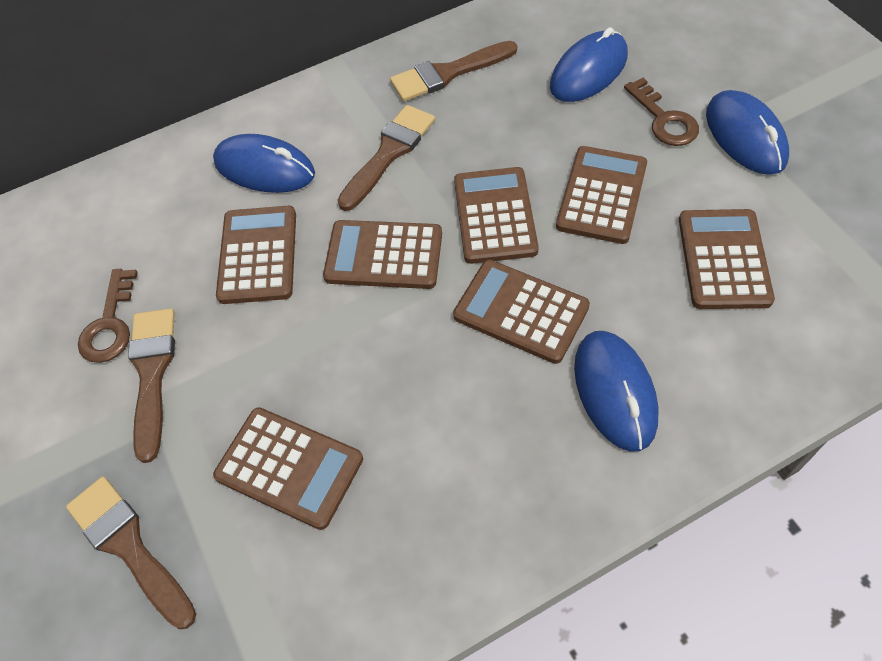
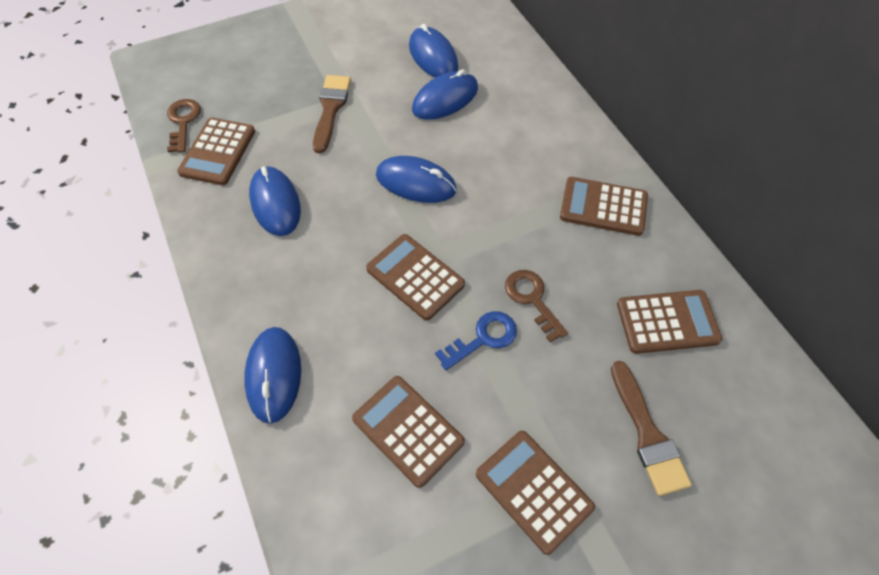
blue key: 0 -> 1
blue mouse: 4 -> 5
brown brush: 4 -> 2
brown calculator: 7 -> 6

